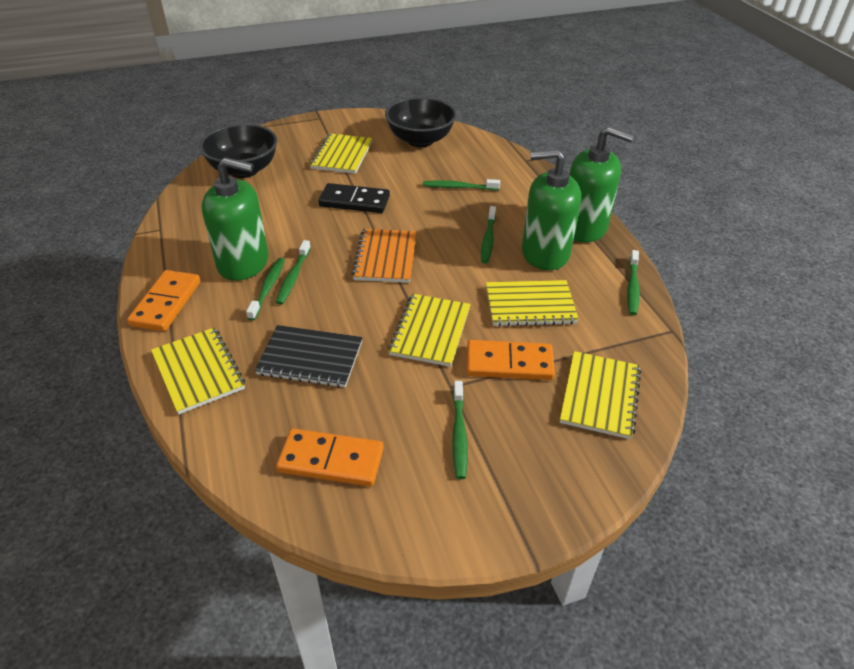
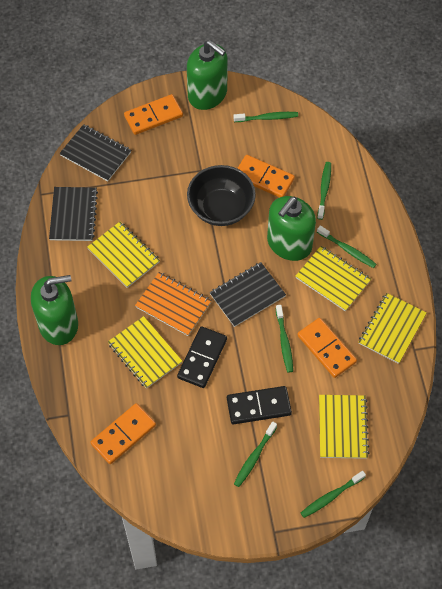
black bowl: 2 -> 1
black domino: 1 -> 2
black notebook: 1 -> 3
orange domino: 3 -> 4

